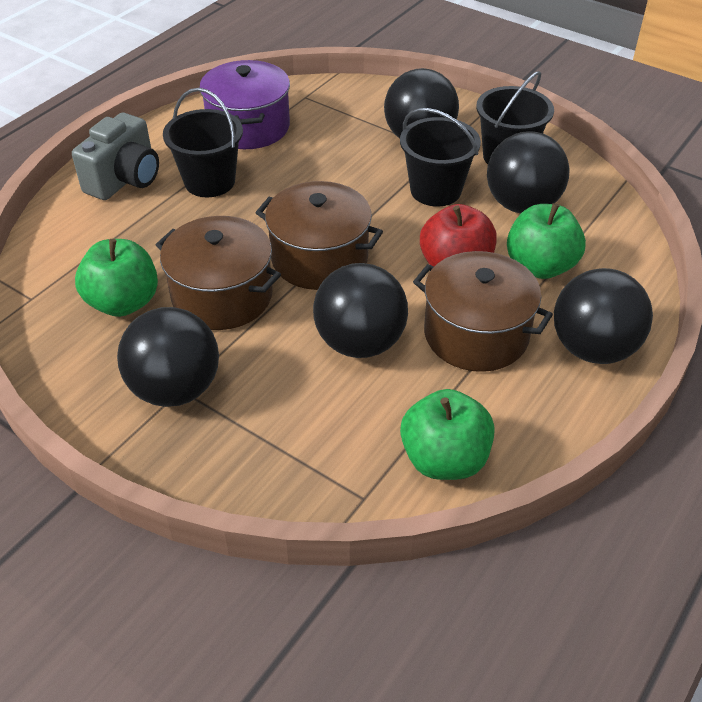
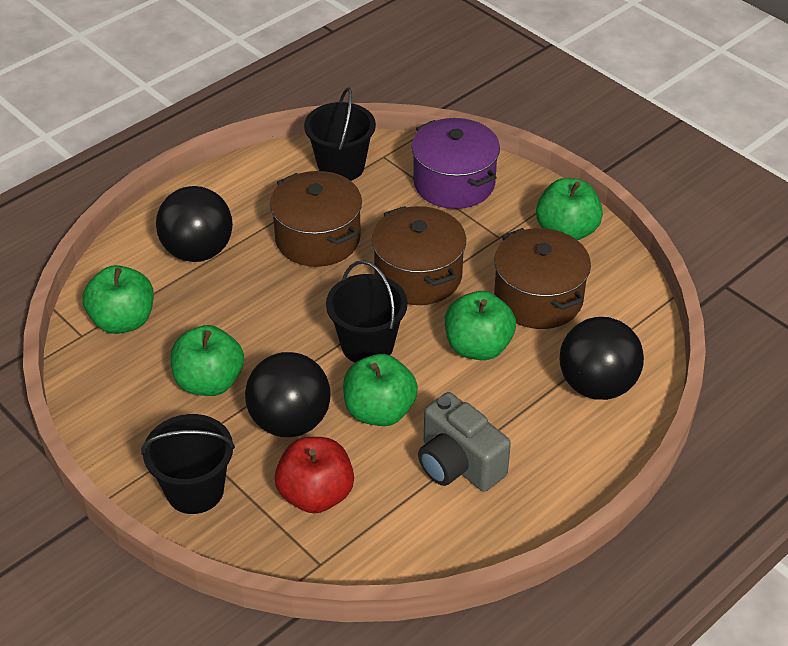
black ball: 5 -> 3
green apple: 3 -> 5

